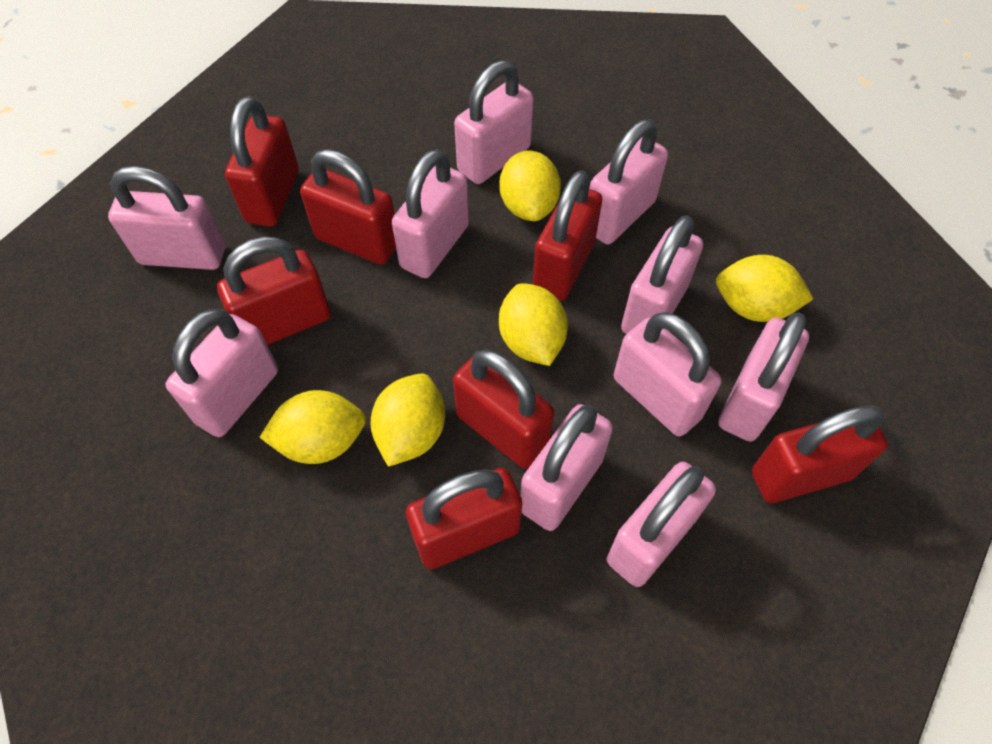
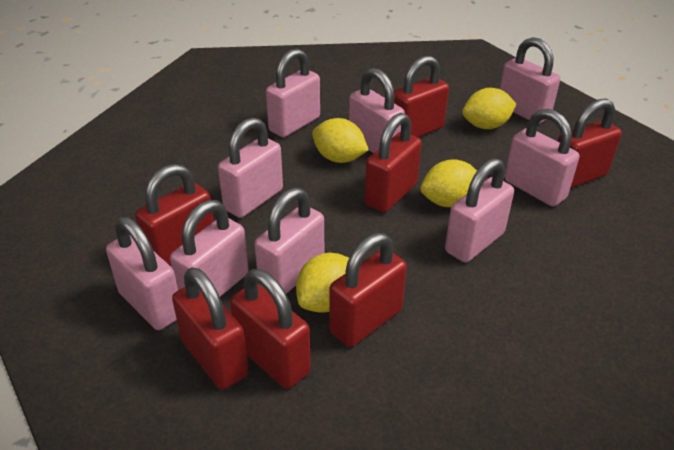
pink padlock: 10 -> 9
yellow lemon: 5 -> 4

